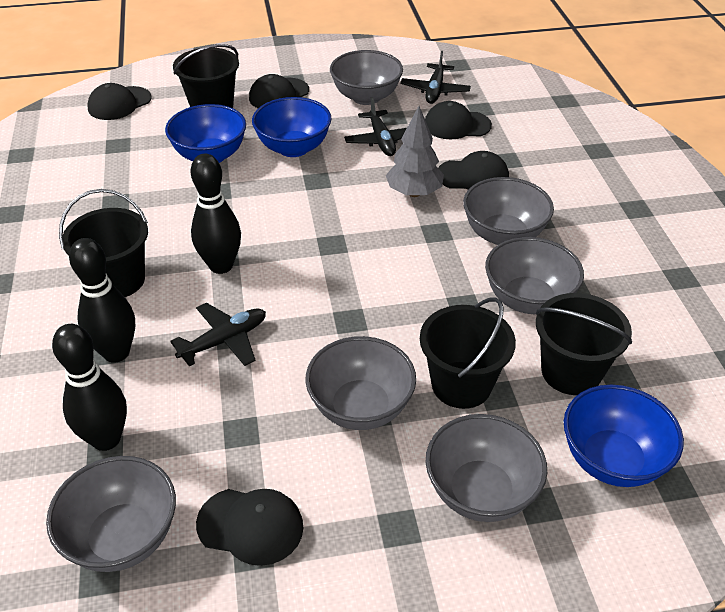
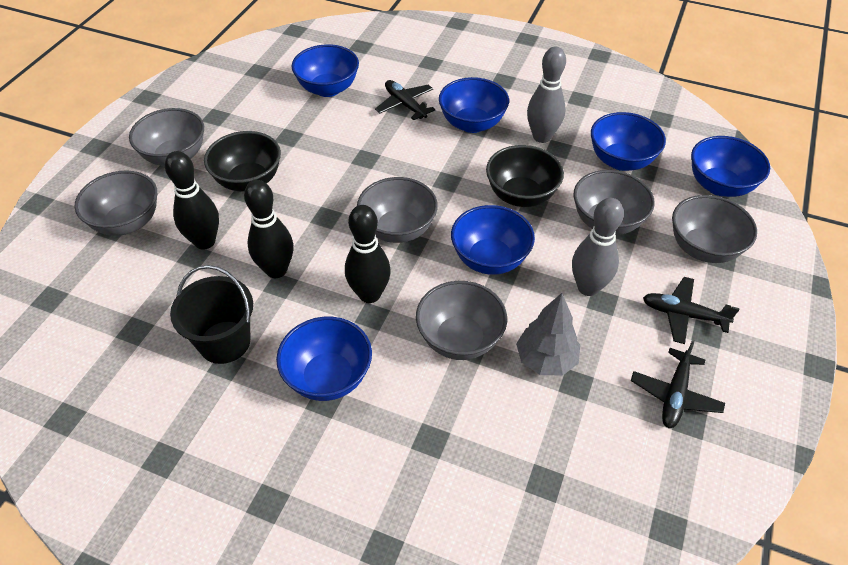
black bowl: 0 -> 2
black bucket: 4 -> 1
black cap: 5 -> 0
blue bowl: 3 -> 6
grey bowling pin: 0 -> 2

